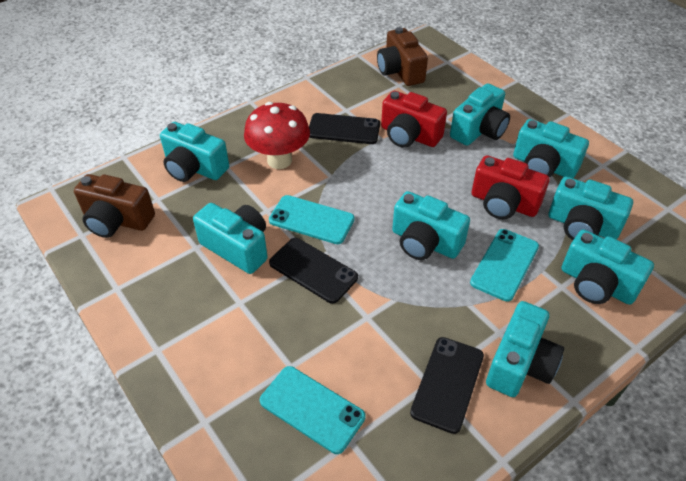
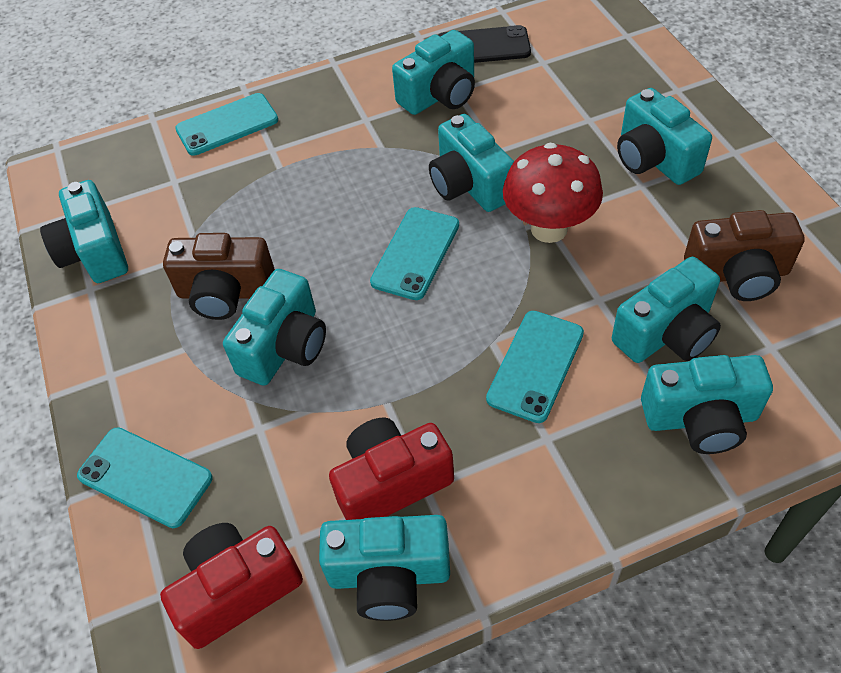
black phone: 3 -> 1
turquoise phone: 3 -> 4

